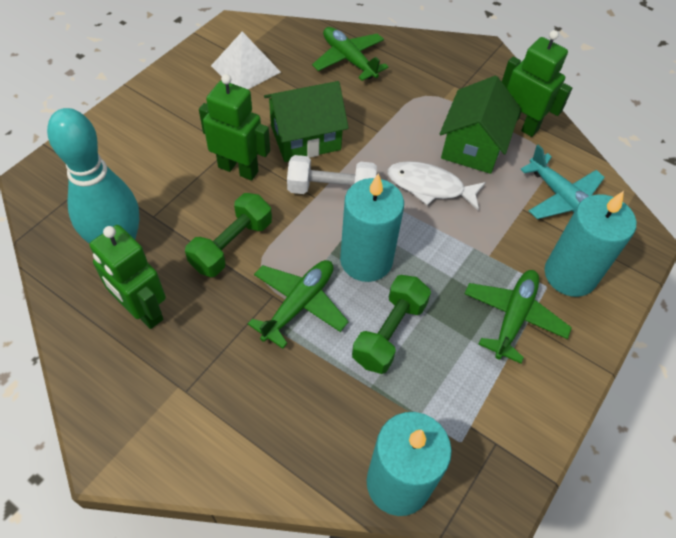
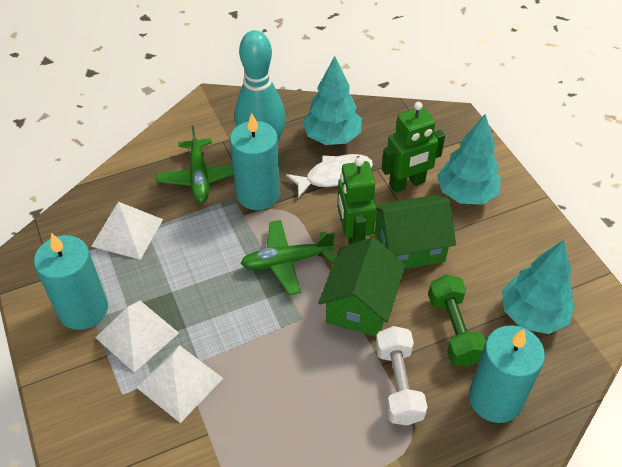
green dumbbell: 2 -> 1
green plane: 3 -> 2
green robot: 3 -> 2
turquoise plane: 1 -> 0
turquoise tree: 0 -> 3
white pyramid: 1 -> 3

